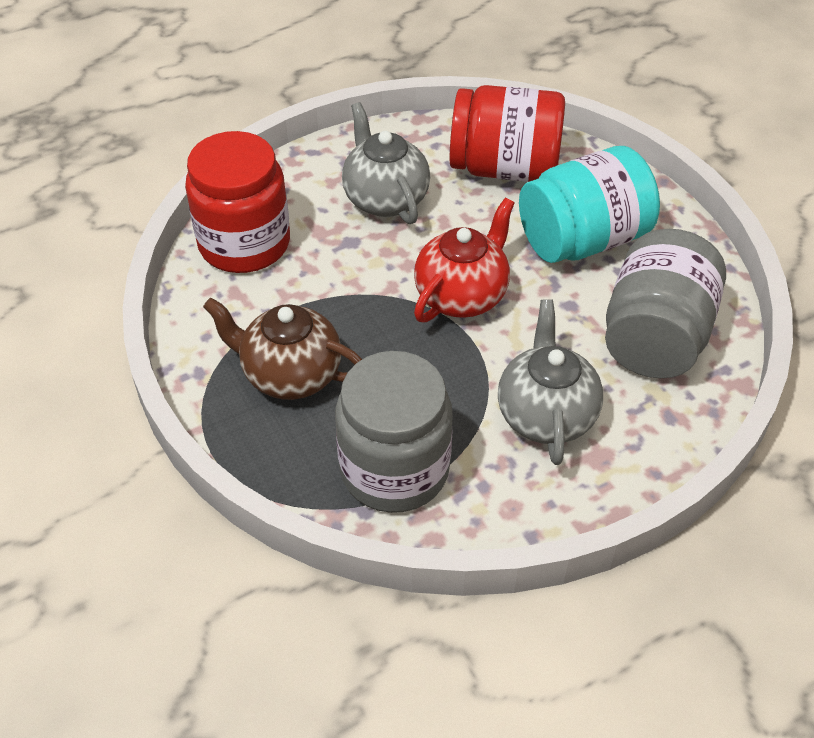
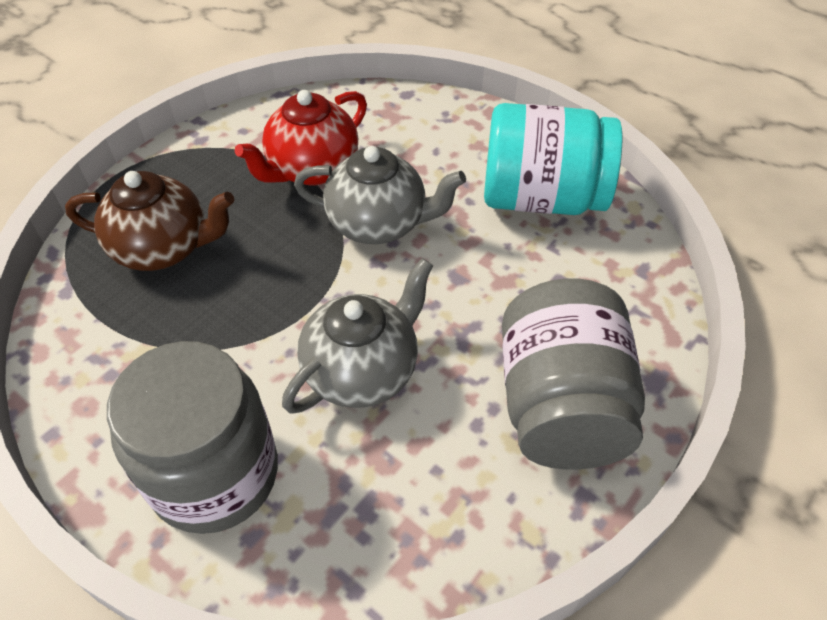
red jar: 2 -> 0

